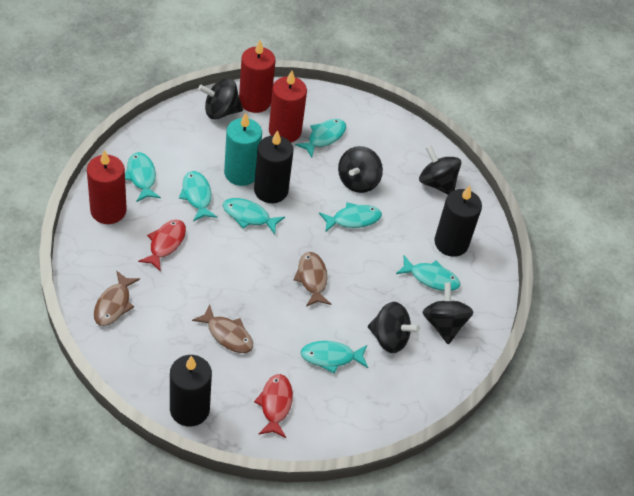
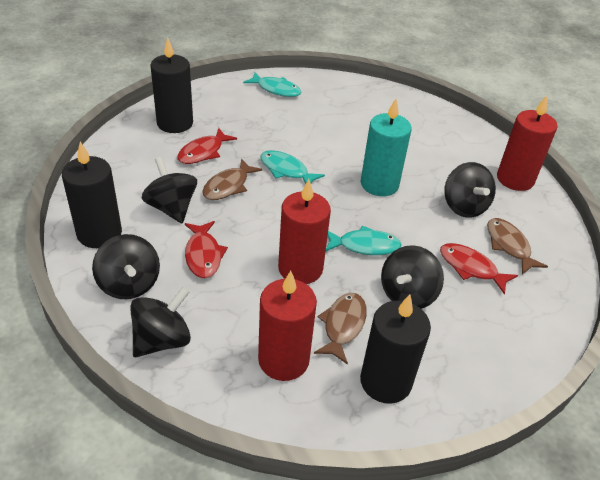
red fish: 2 -> 3
turquoise fish: 7 -> 3

